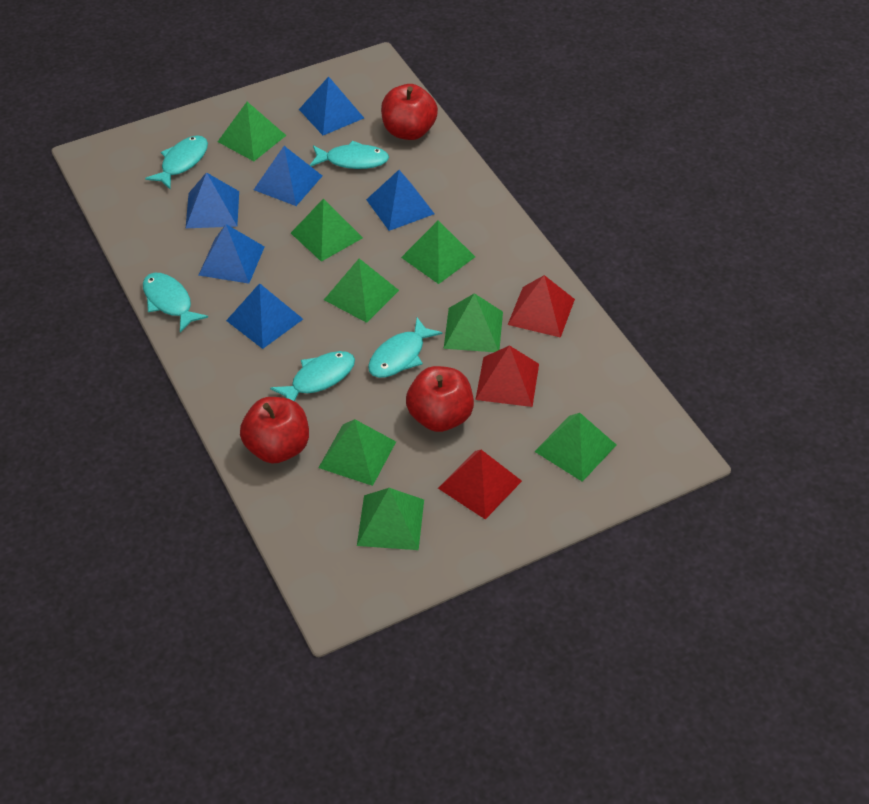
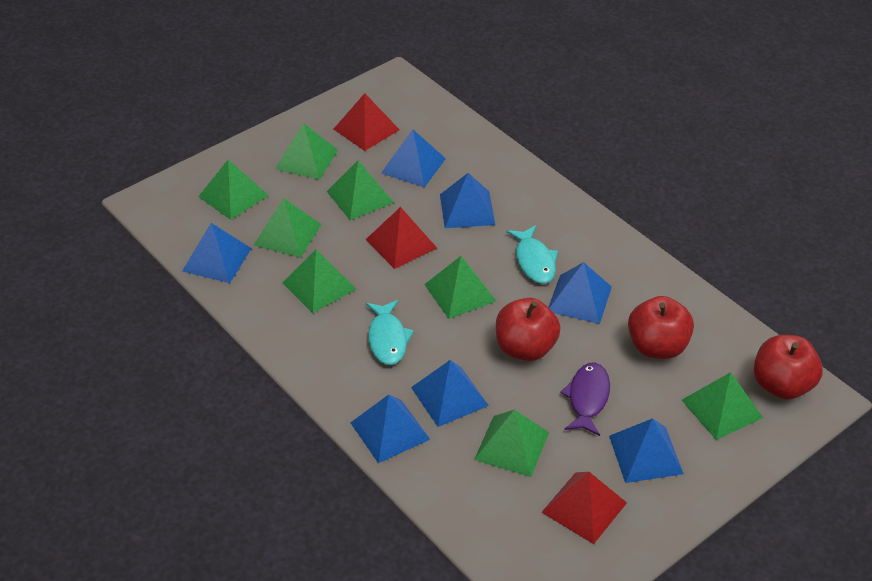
blue pyramid: 6 -> 7
purple fish: 0 -> 1
turquoise fish: 5 -> 2

